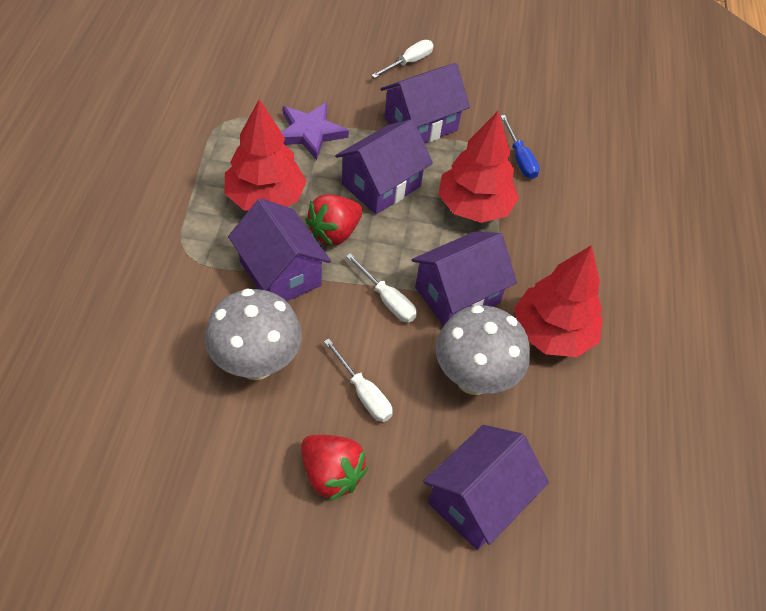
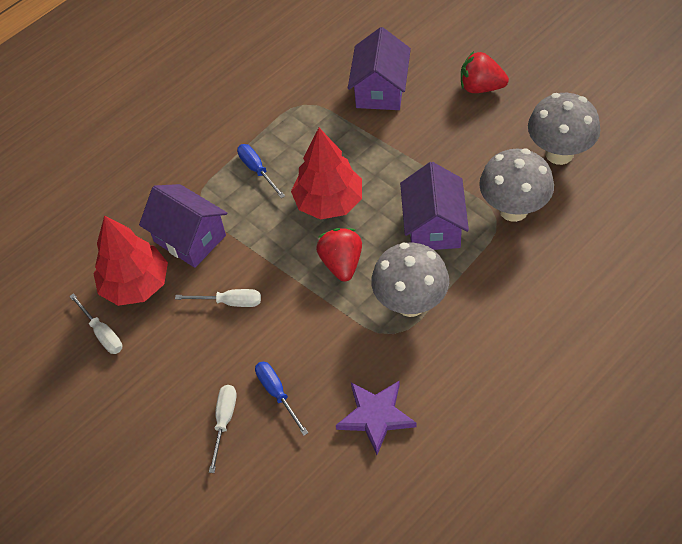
blue screwdriver: 1 -> 2
grey mushroom: 2 -> 3
purple house: 5 -> 3
red tree: 3 -> 2

